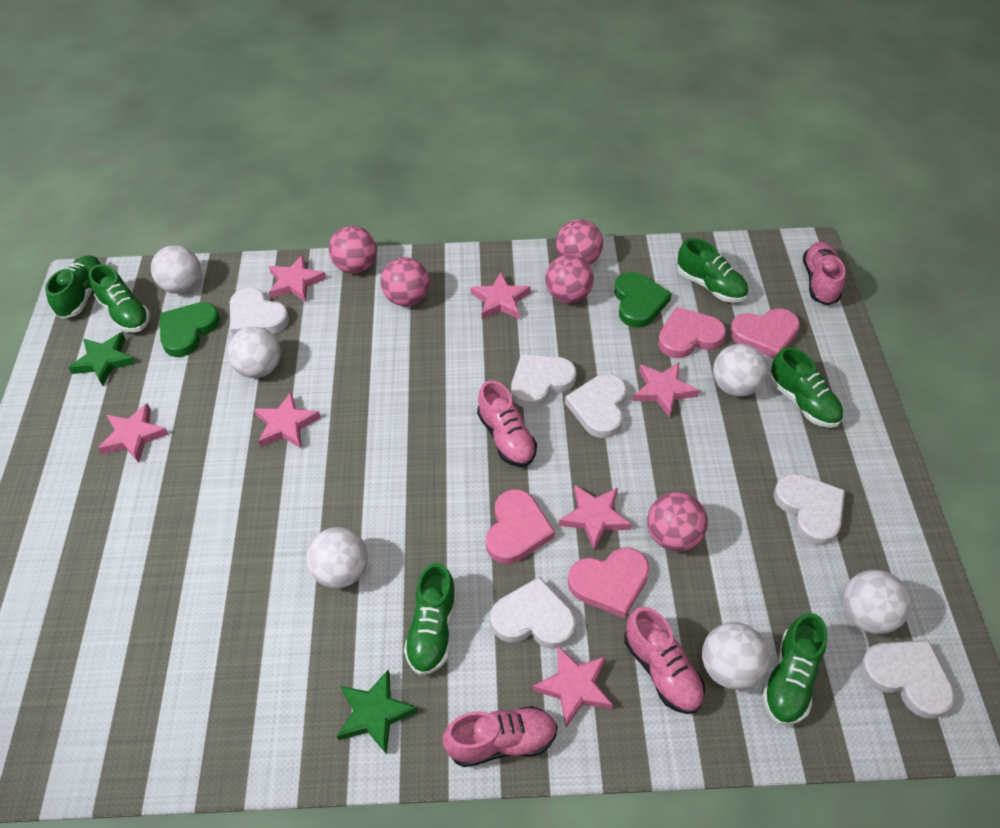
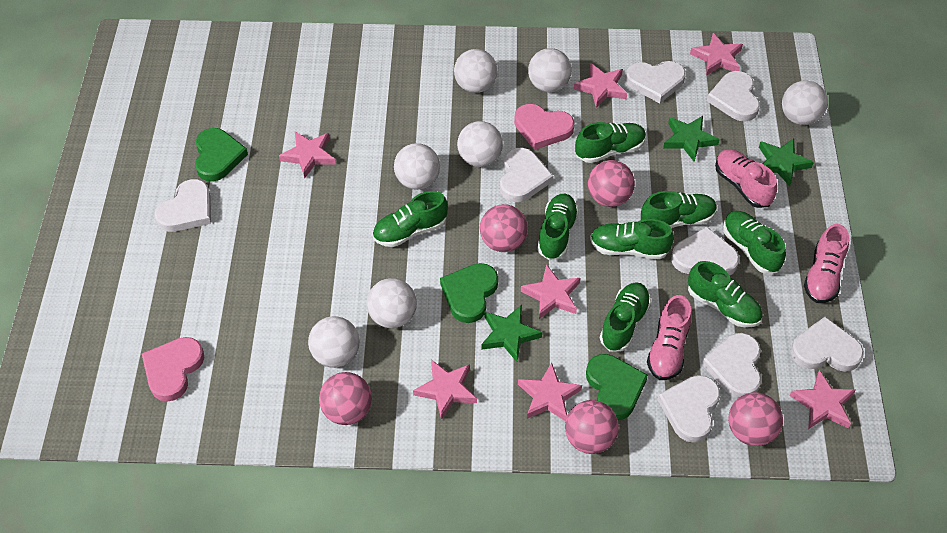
green heart: 2 -> 3
green shoe: 6 -> 8
green star: 2 -> 3
pink heart: 4 -> 2
pink shoe: 4 -> 3
white ball: 6 -> 7
white heart: 6 -> 8

